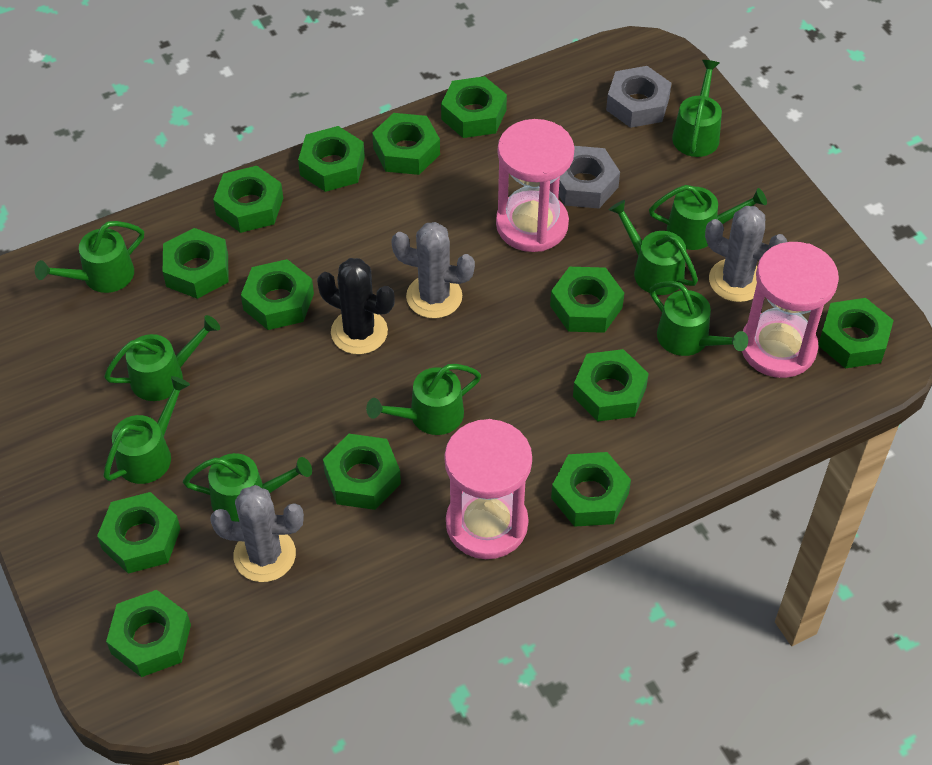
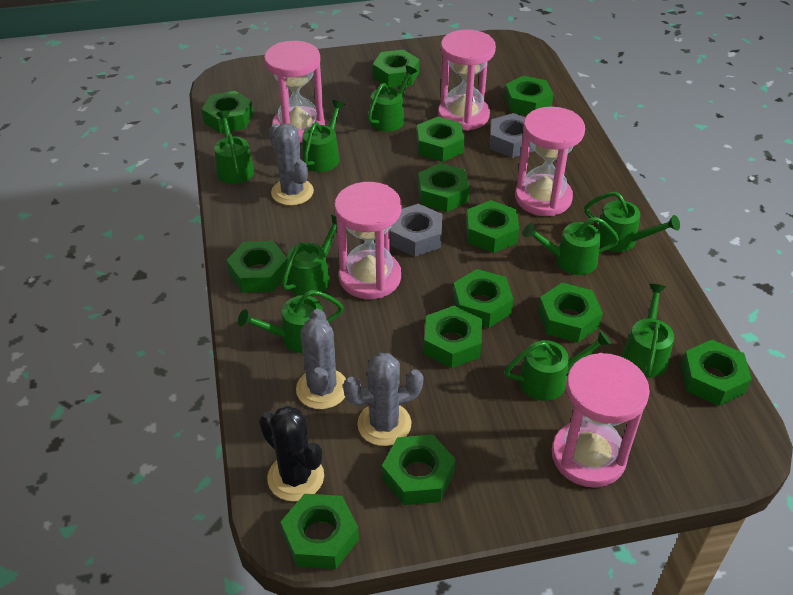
pink hourglass: 3 -> 5

